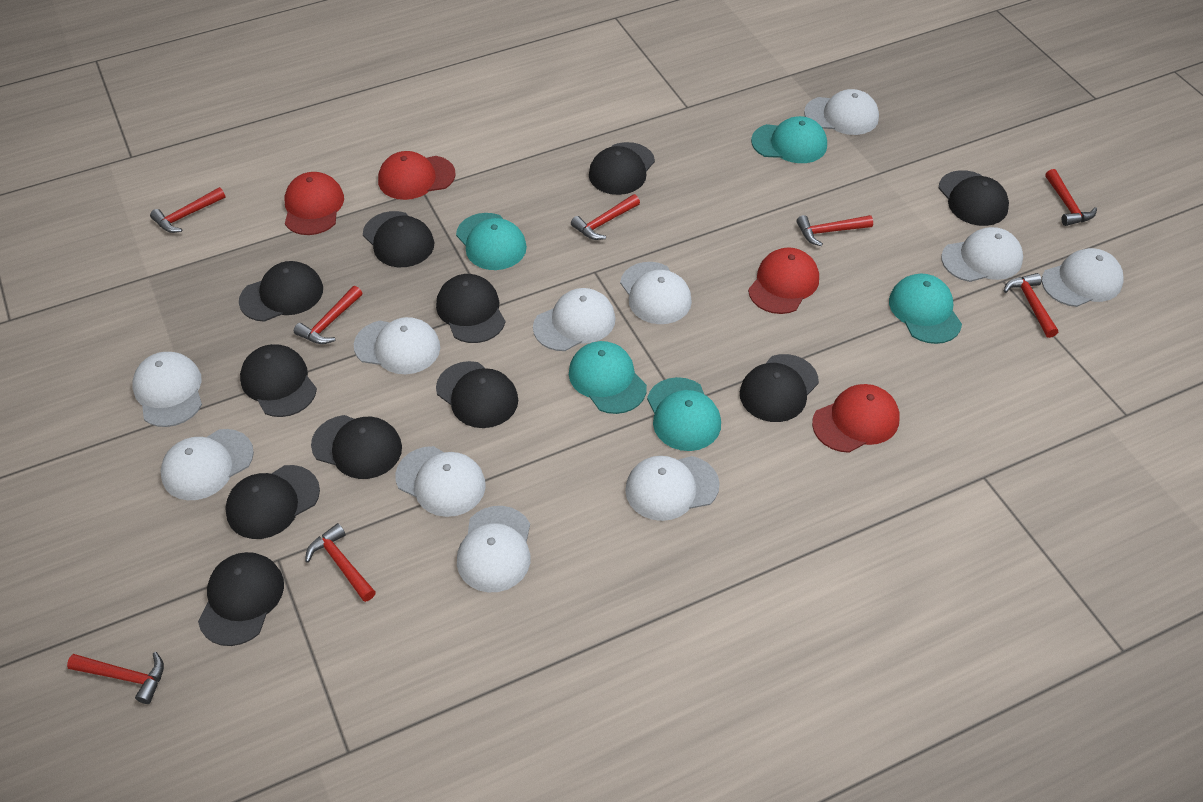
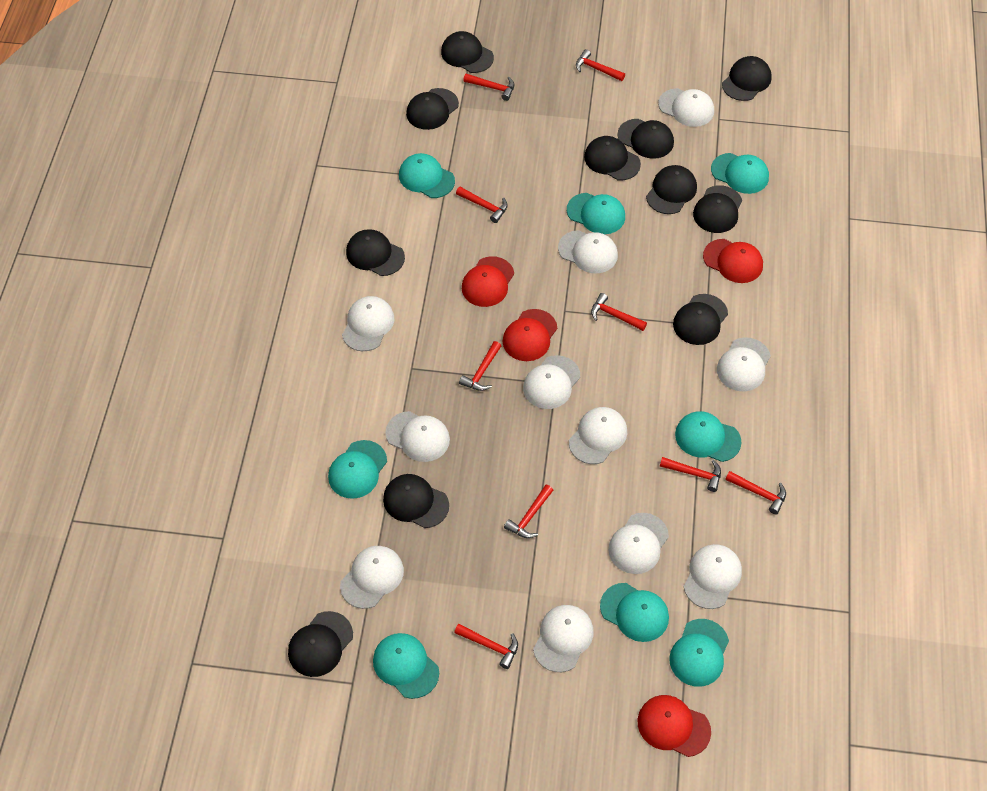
red hammer: 8 -> 9
turquoise cap: 5 -> 8

